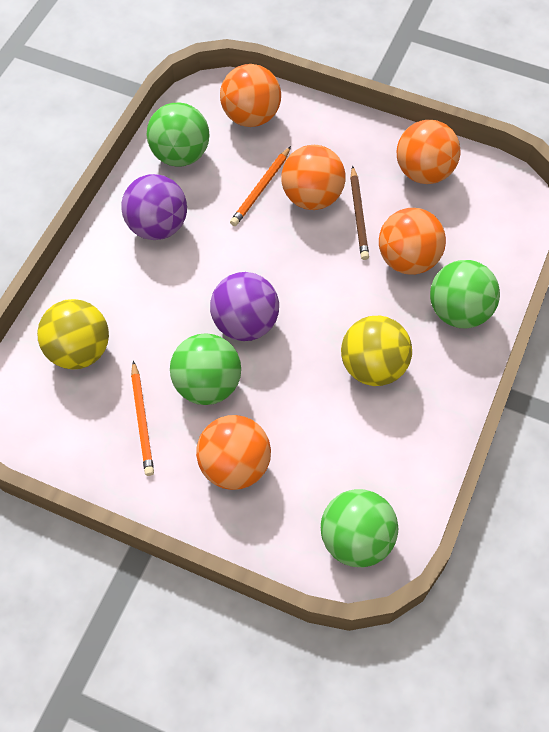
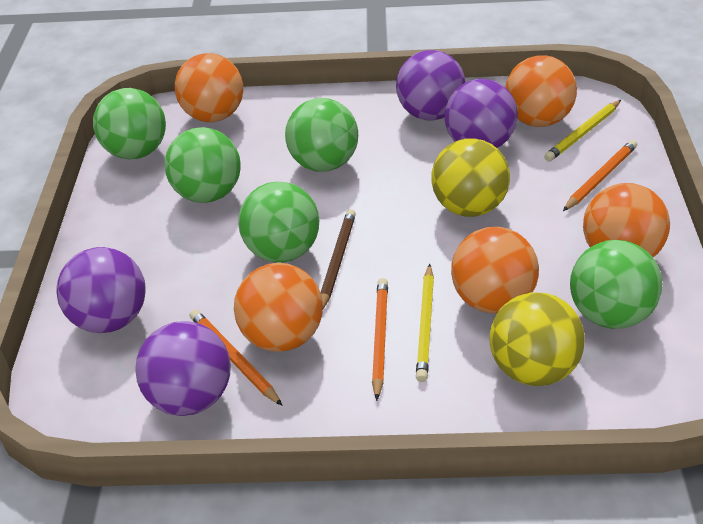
green ball: 4 -> 5
orange pencil: 2 -> 3
purple ball: 2 -> 4
yellow pencil: 0 -> 2

